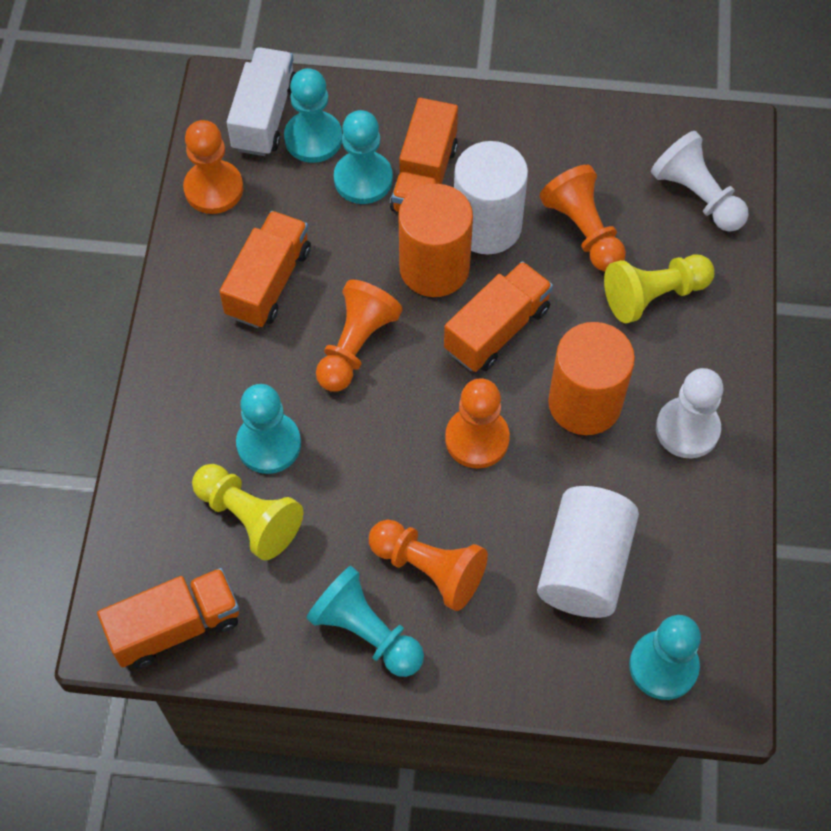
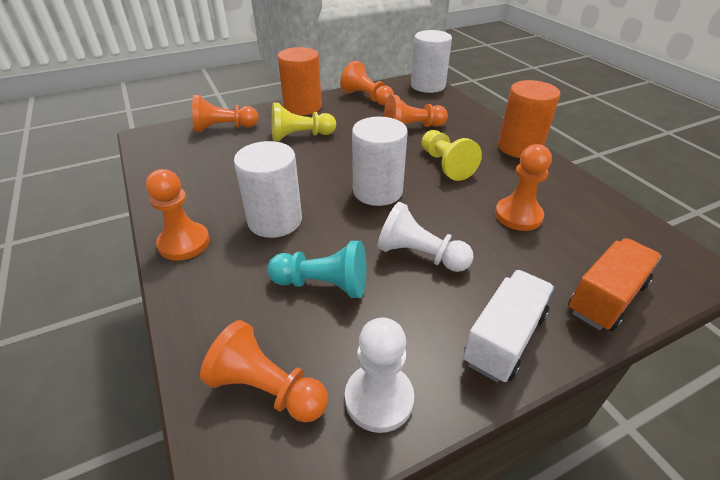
orange pawn: 5 -> 6
orange truck: 4 -> 1
turquoise pawn: 5 -> 1
white cylinder: 2 -> 3

